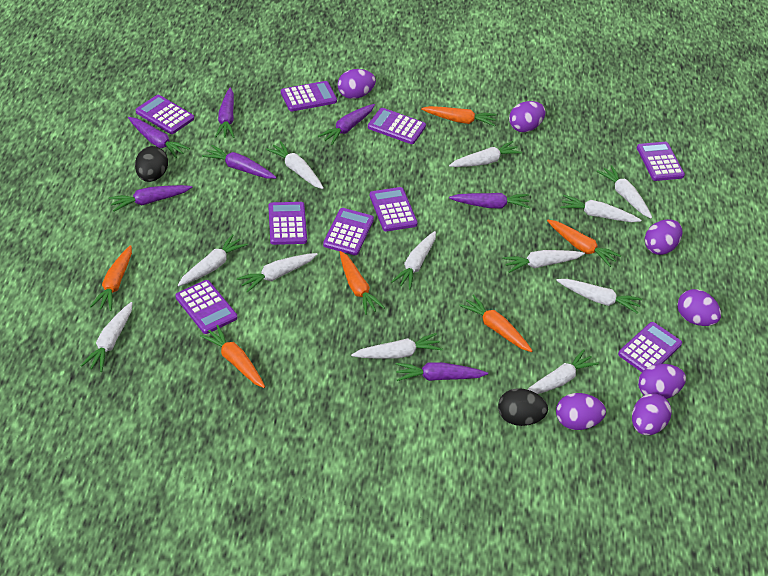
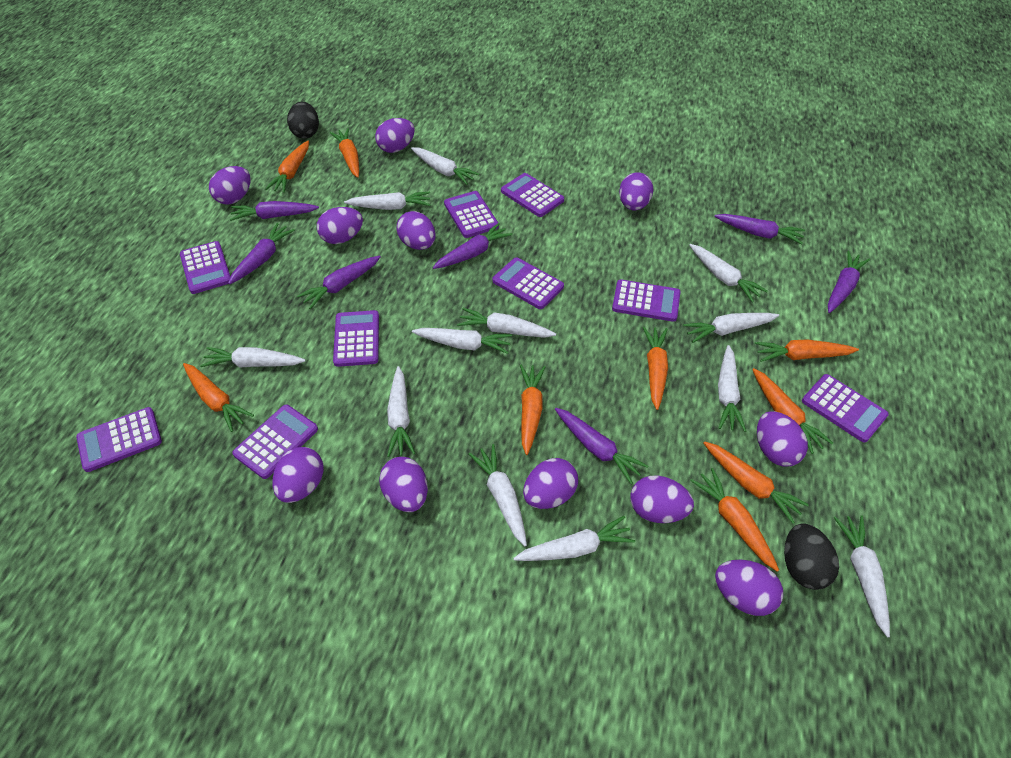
orange carrot: 6 -> 9
purple egg: 7 -> 11

